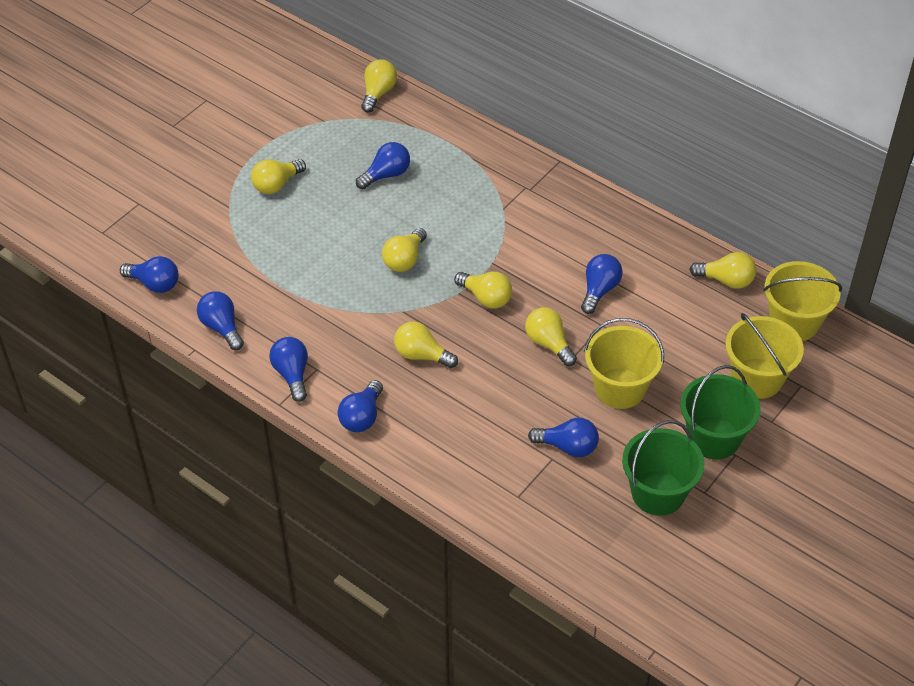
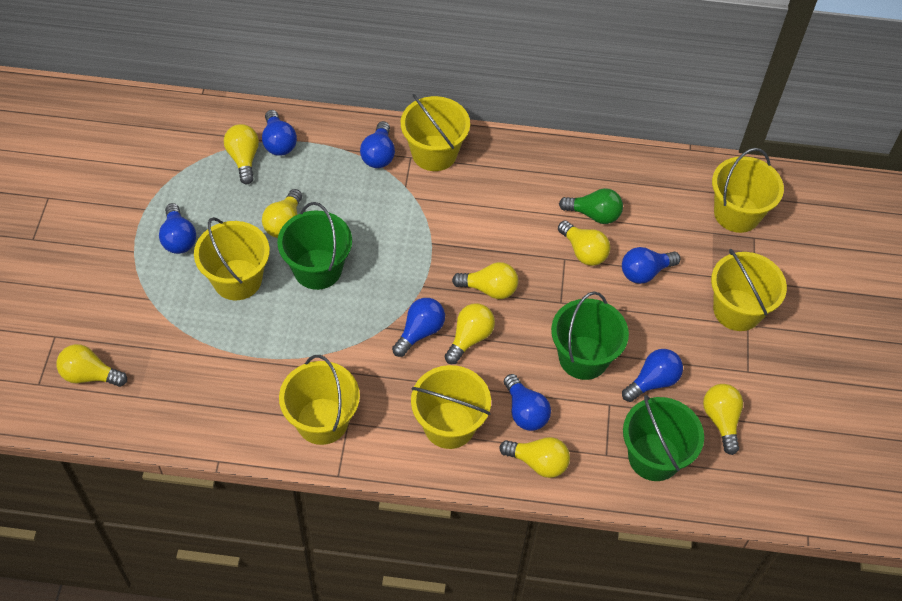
green bucket: 2 -> 3
green light bulb: 0 -> 1
yellow bucket: 3 -> 6
yellow light bulb: 7 -> 8

